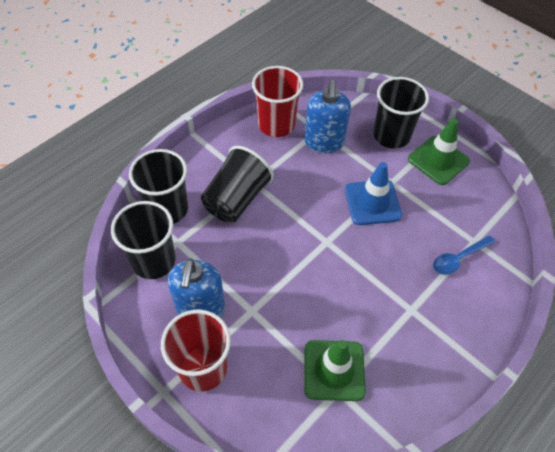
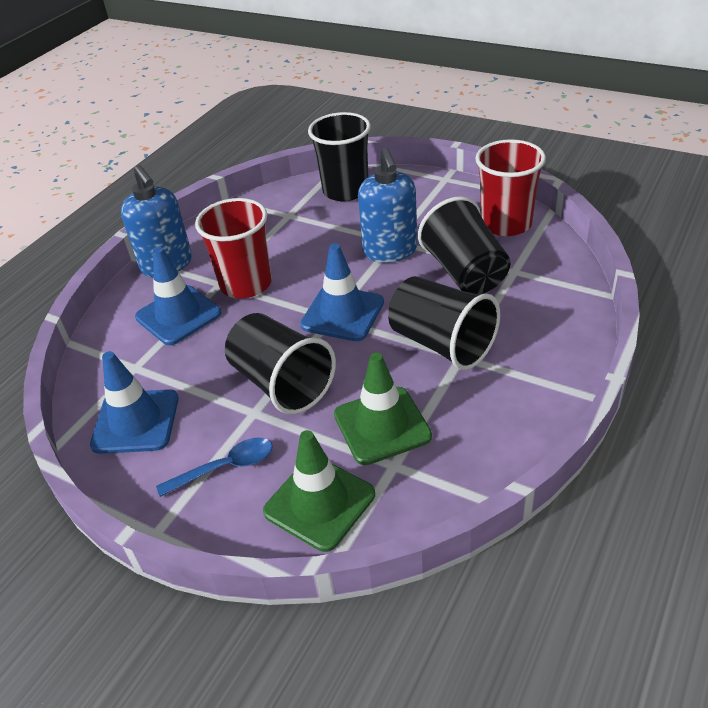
blue traffic cone: 1 -> 3

